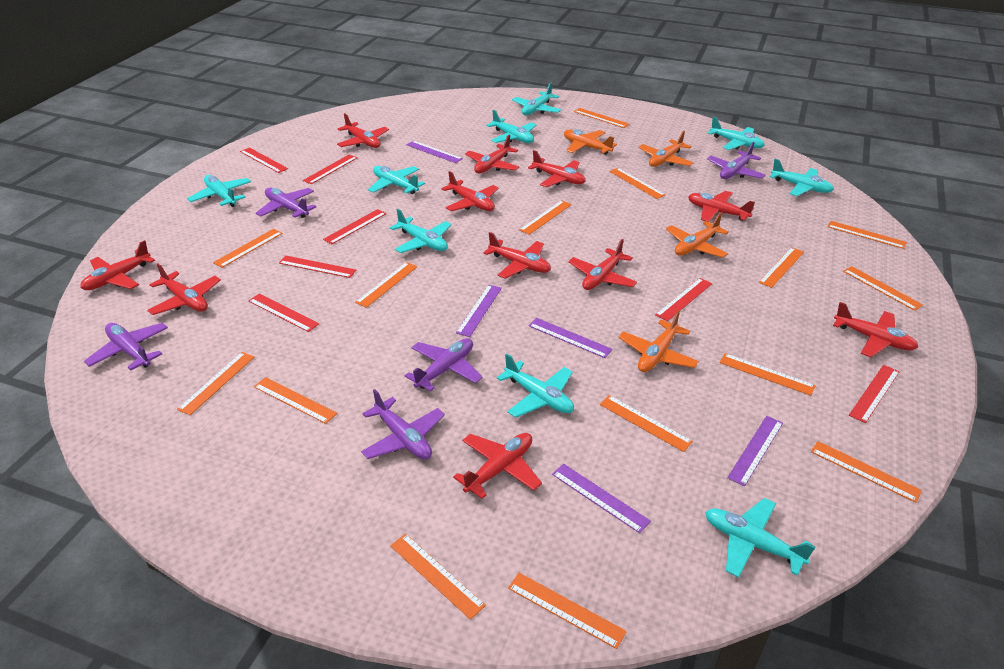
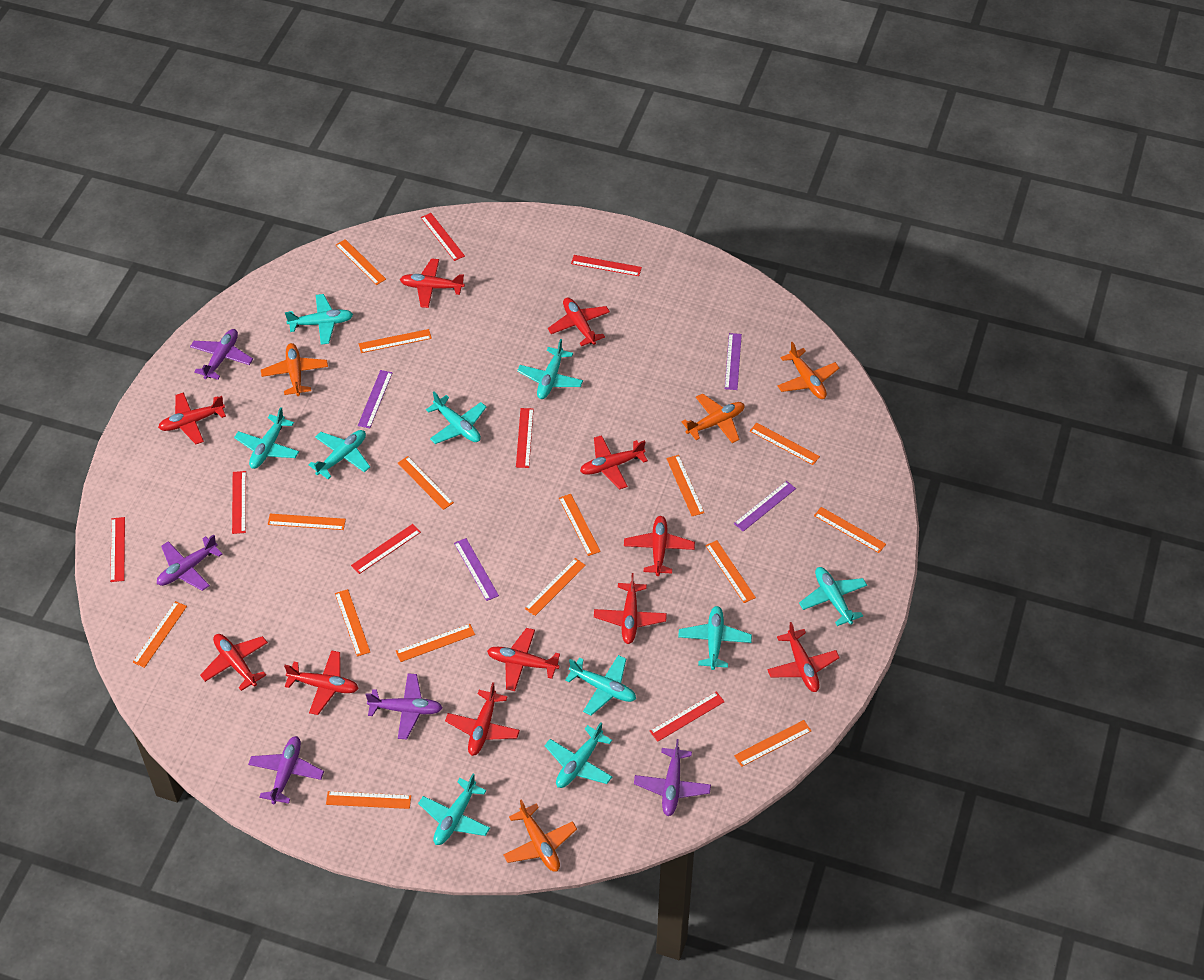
purple ruler: 5 -> 4
turquoise plane: 9 -> 10

